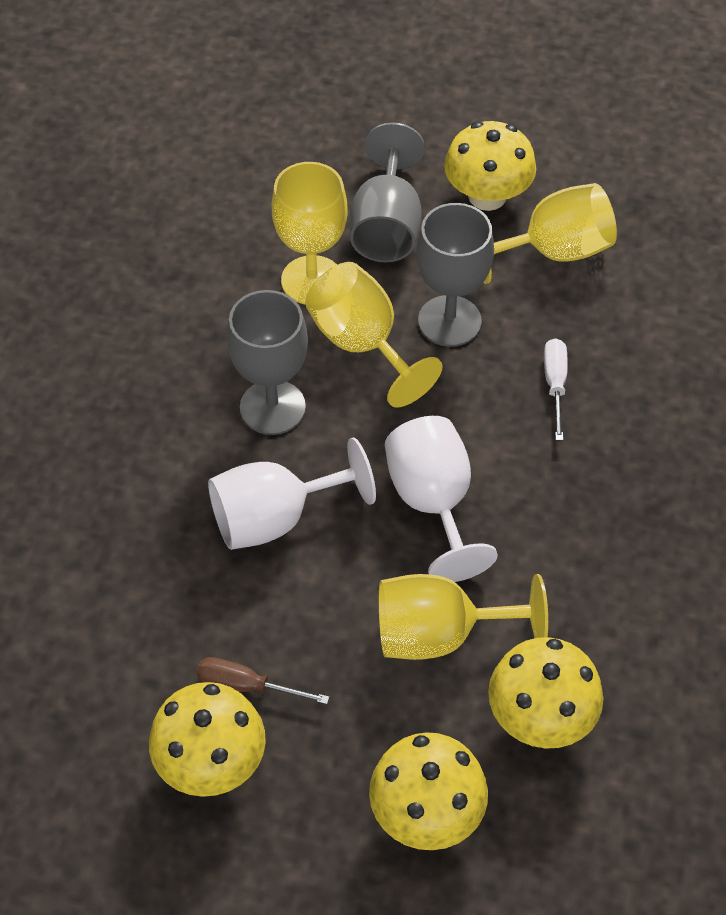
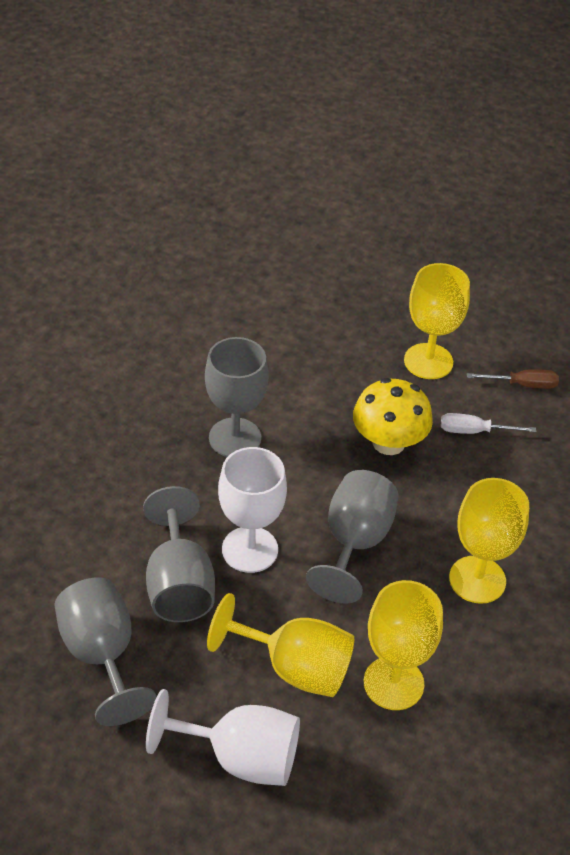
grey goblet: 3 -> 4
yellow mushroom: 4 -> 1

